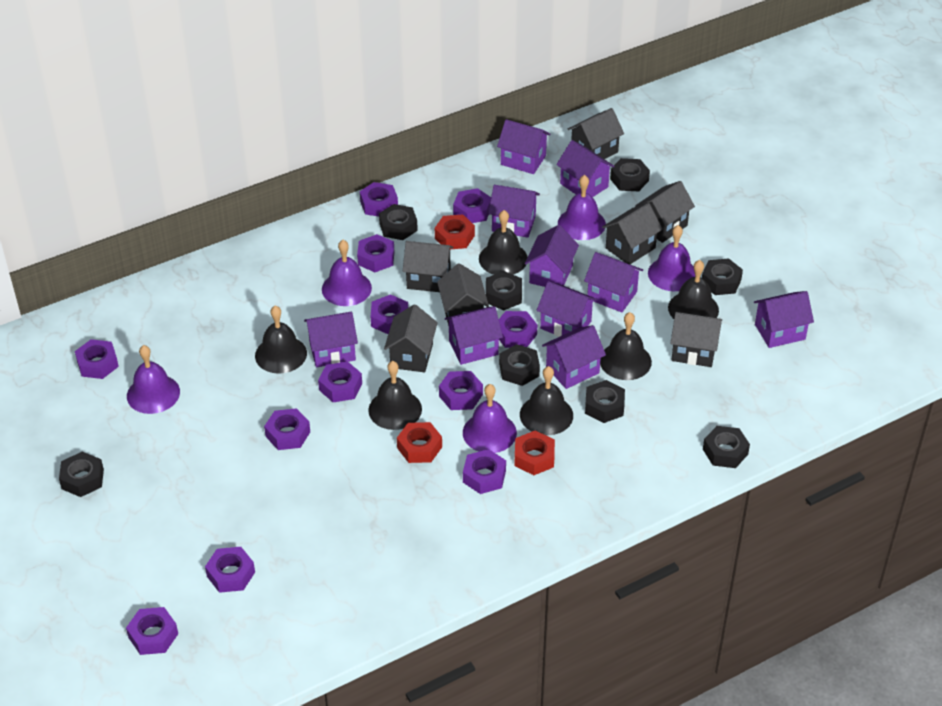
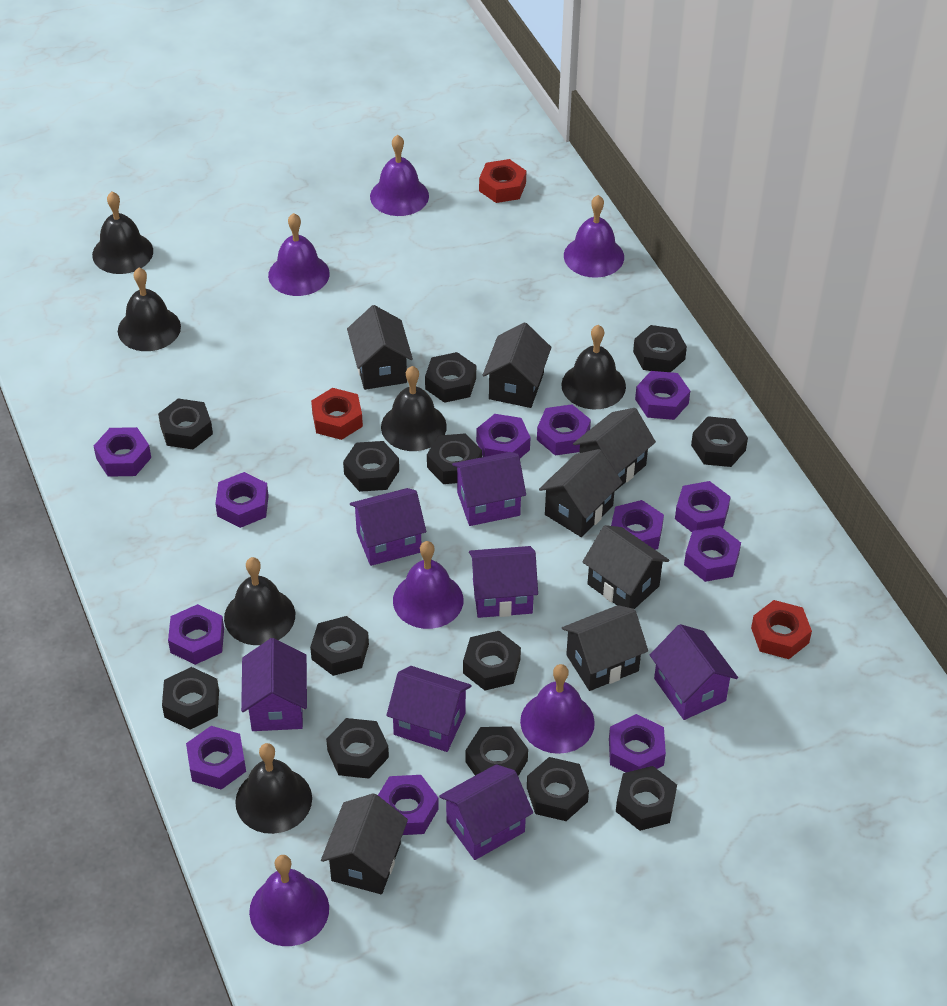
black nut: 8 -> 13
purple bell: 5 -> 6
purple house: 10 -> 7

